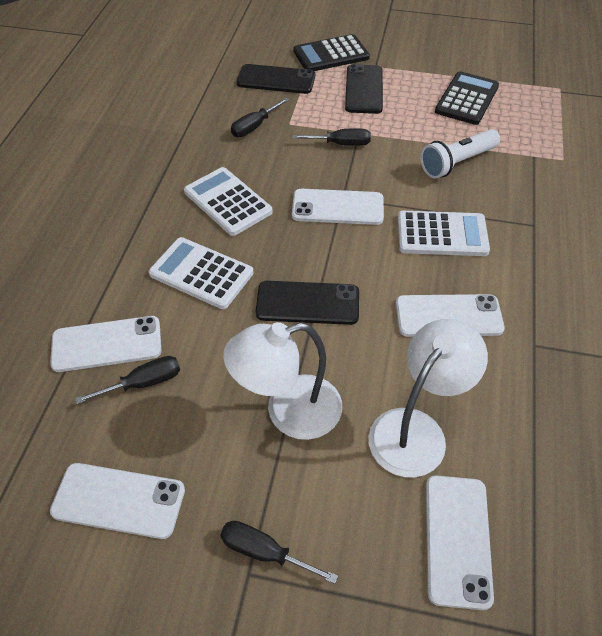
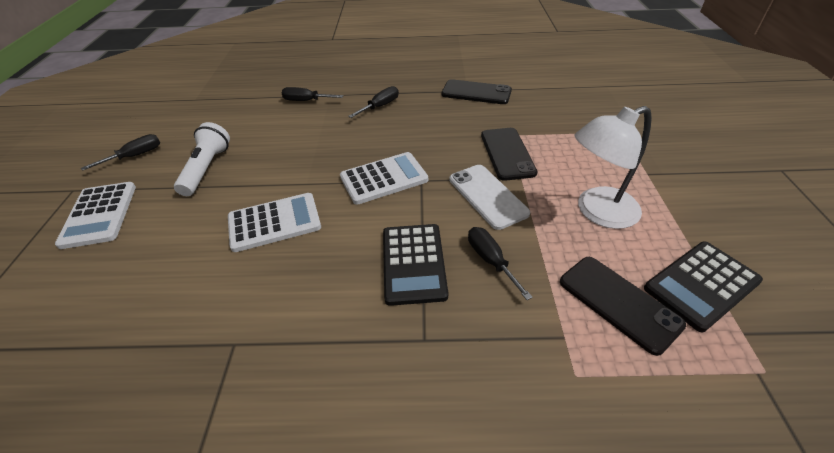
white lamp: 2 -> 1
white phone: 5 -> 1

